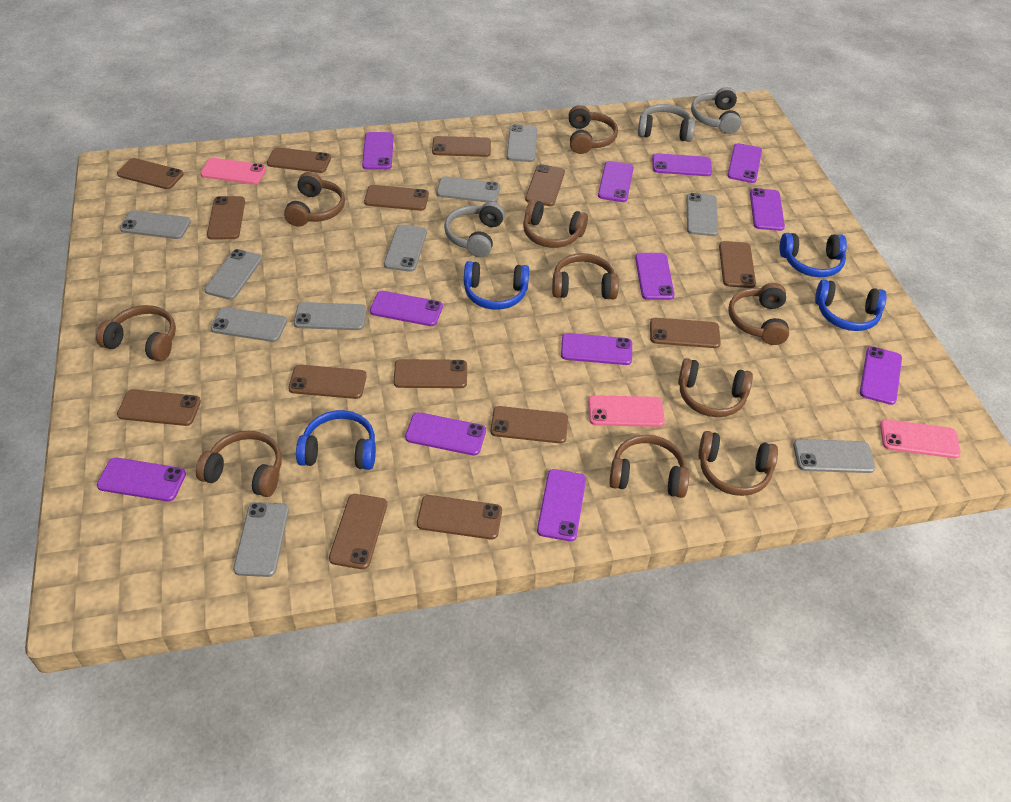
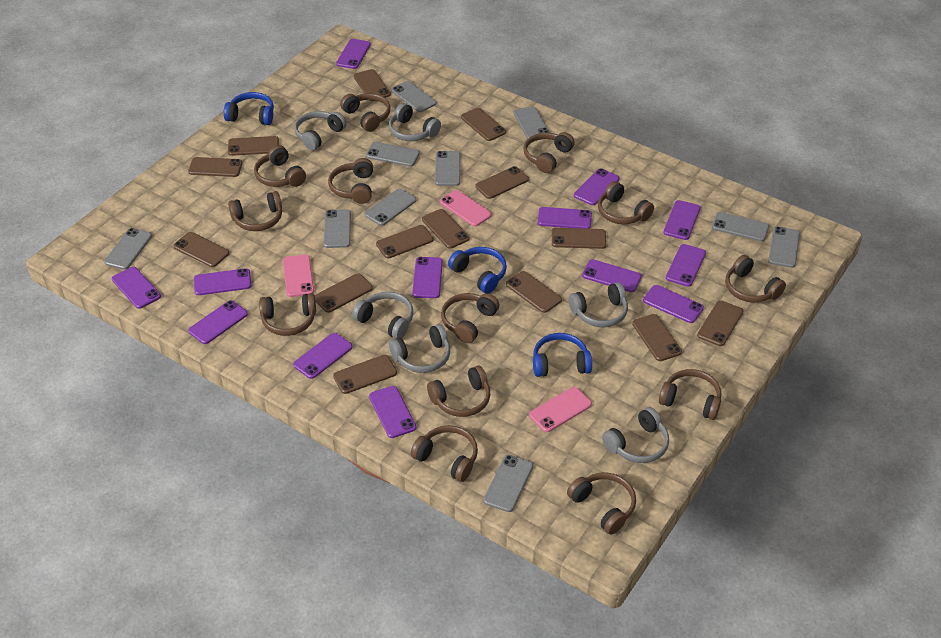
blue headphones: 4 -> 3
brown headphones: 10 -> 13
grey headphones: 3 -> 6
purple phone: 12 -> 13

